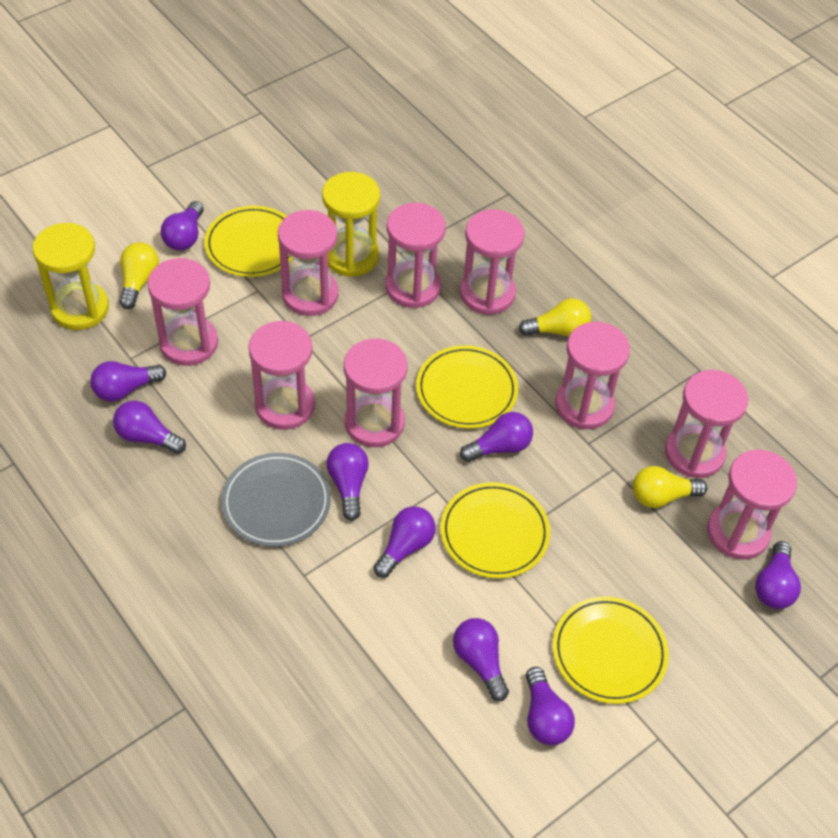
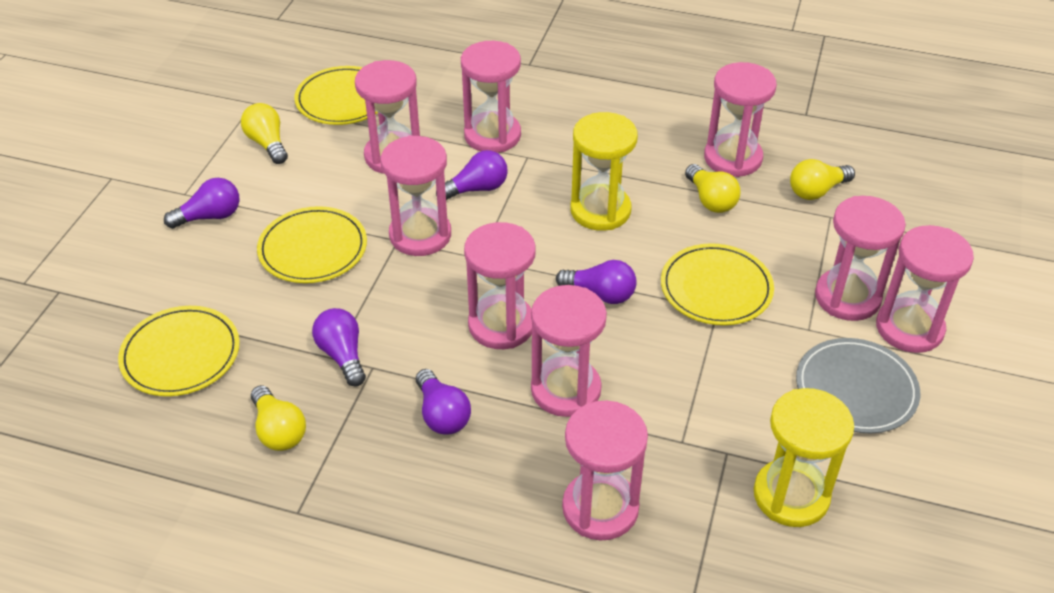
purple light bulb: 9 -> 5
yellow light bulb: 3 -> 4

